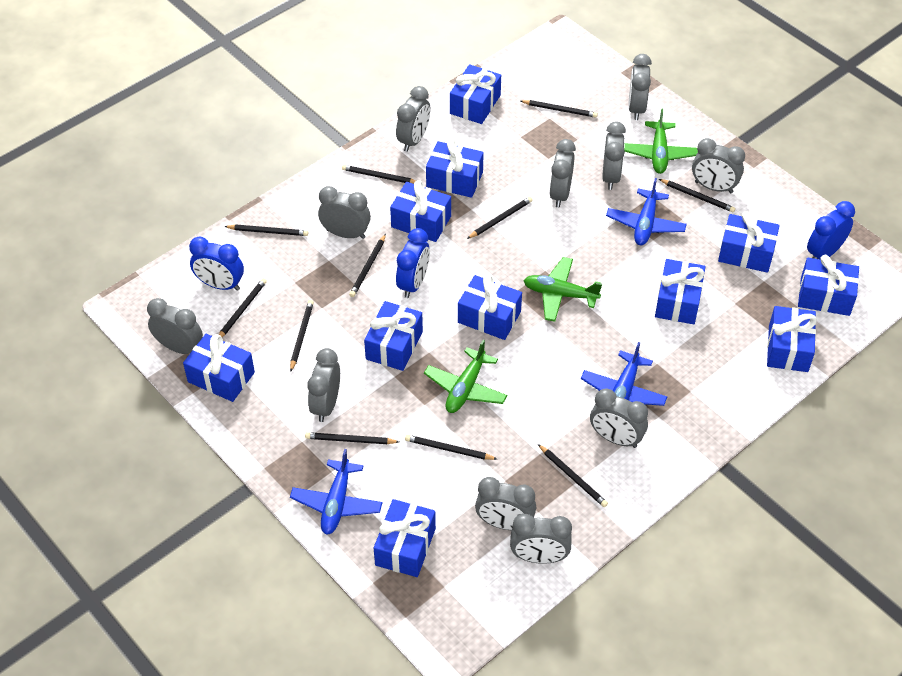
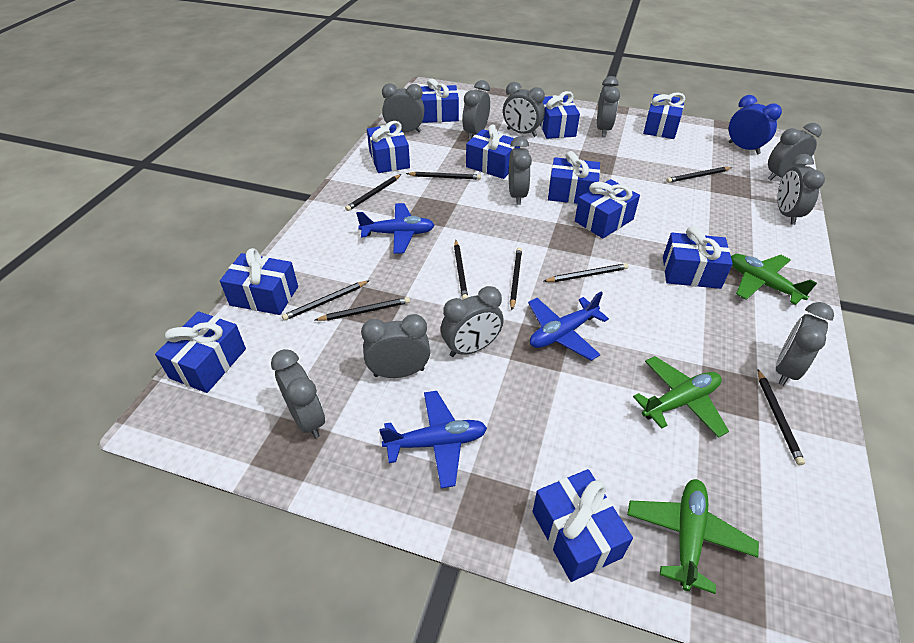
black pencil: 11 -> 9
blue clock: 3 -> 1

